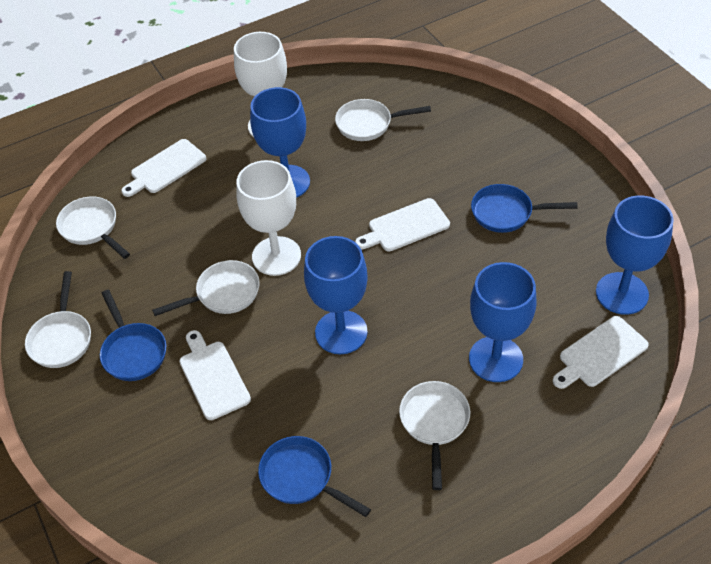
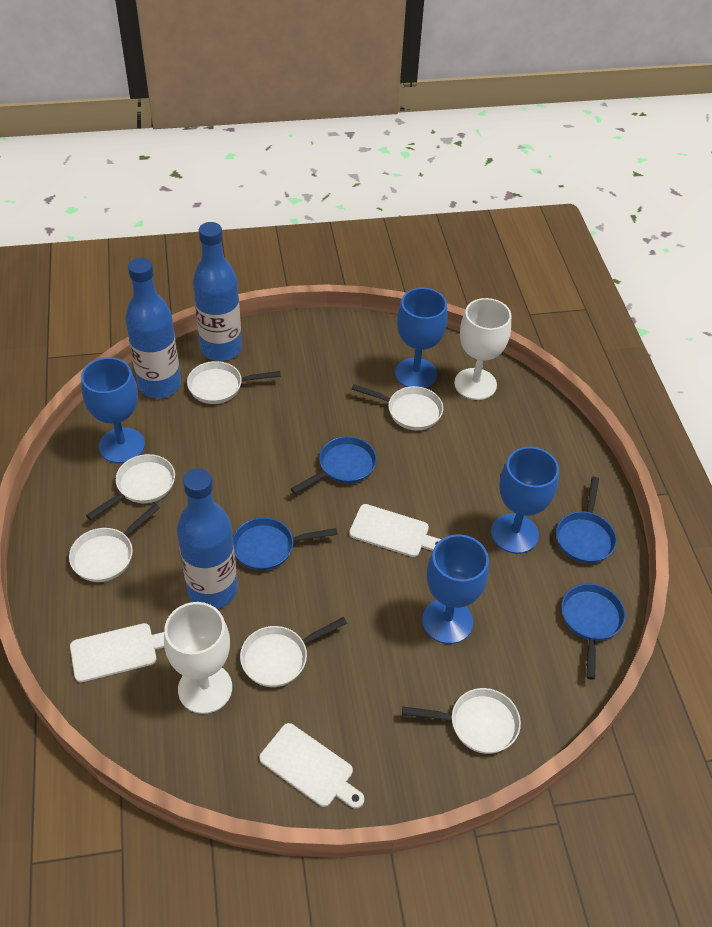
blue bottle: 0 -> 3
blue pan: 3 -> 4
white cutting board: 4 -> 3
white pan: 5 -> 6

